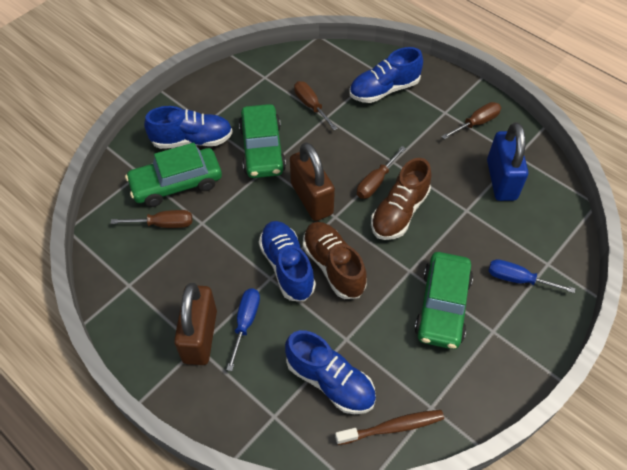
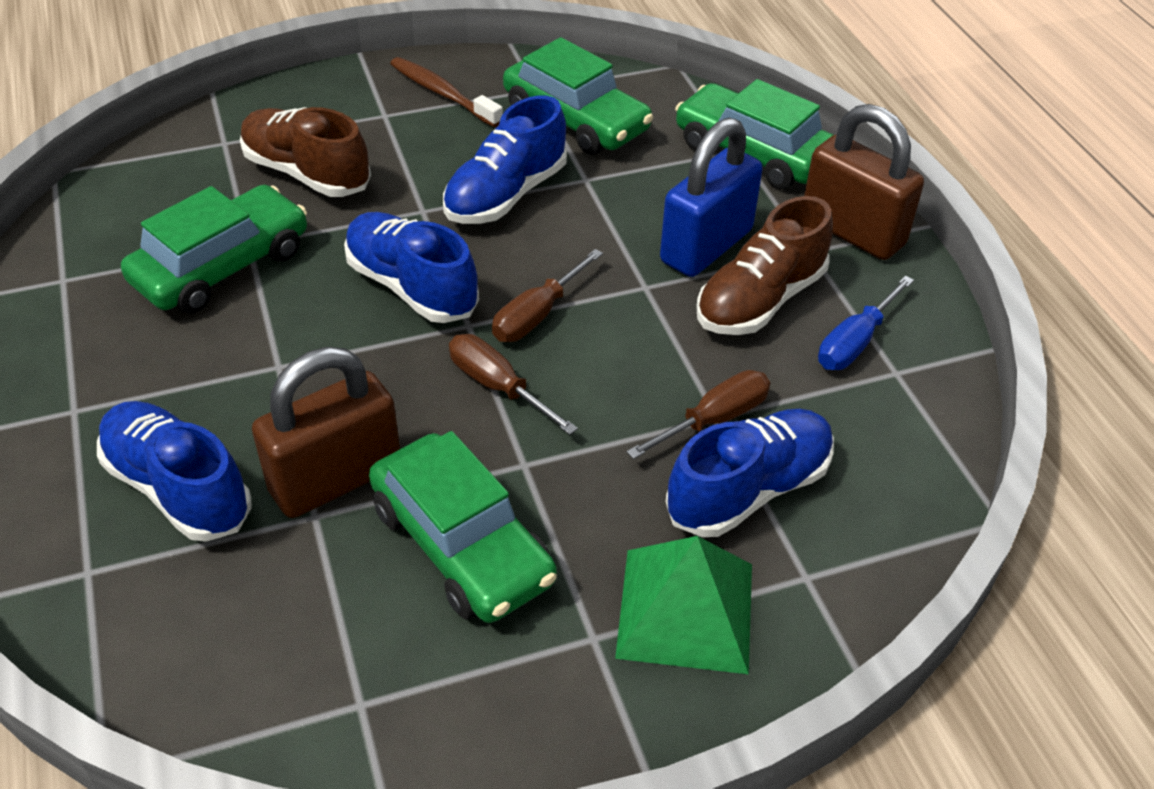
blue screwdriver: 2 -> 1
brown screwdriver: 4 -> 3
green car: 3 -> 4
green pyramid: 0 -> 1

